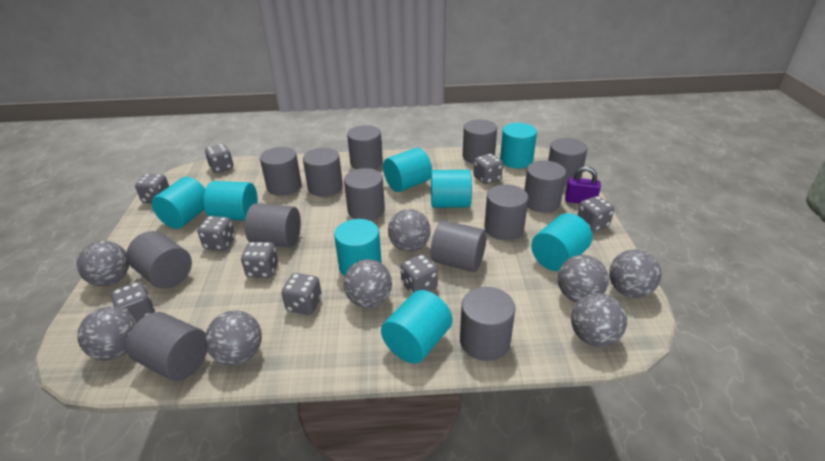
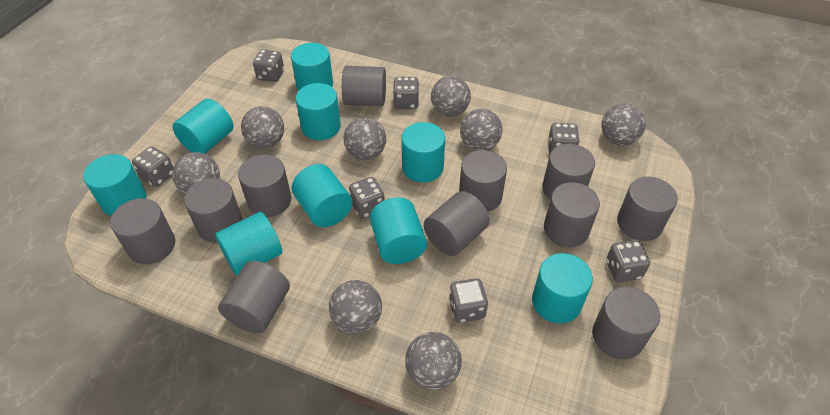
grey cylinder: 13 -> 11
grey dice: 9 -> 7
purple padlock: 1 -> 0
turquoise cylinder: 8 -> 9

